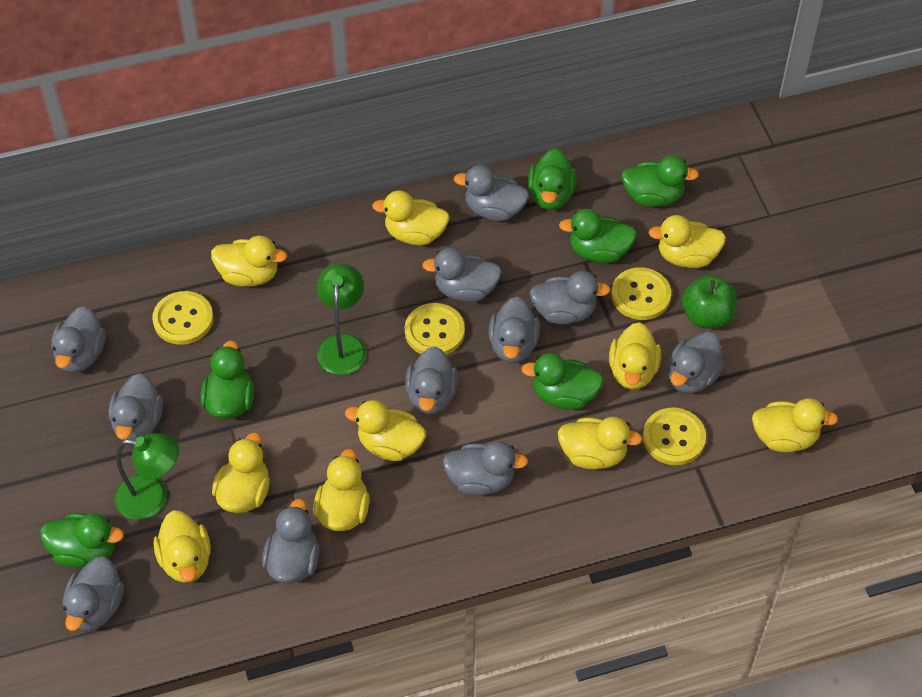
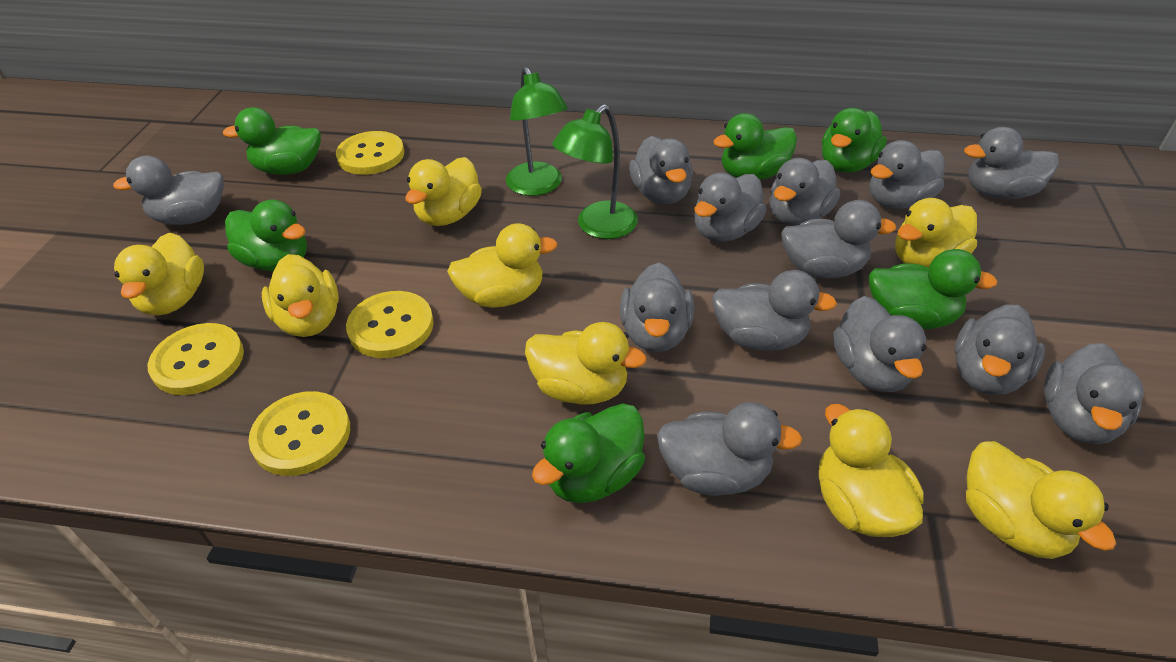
green apple: 1 -> 0
grey duck: 11 -> 13
yellow duck: 10 -> 8

